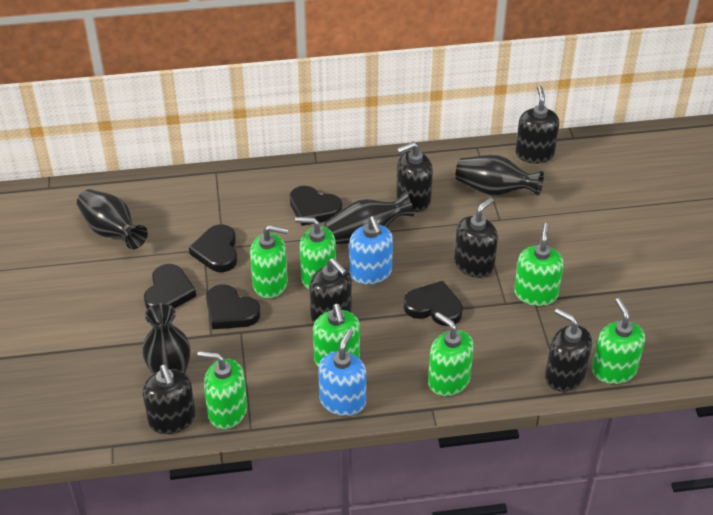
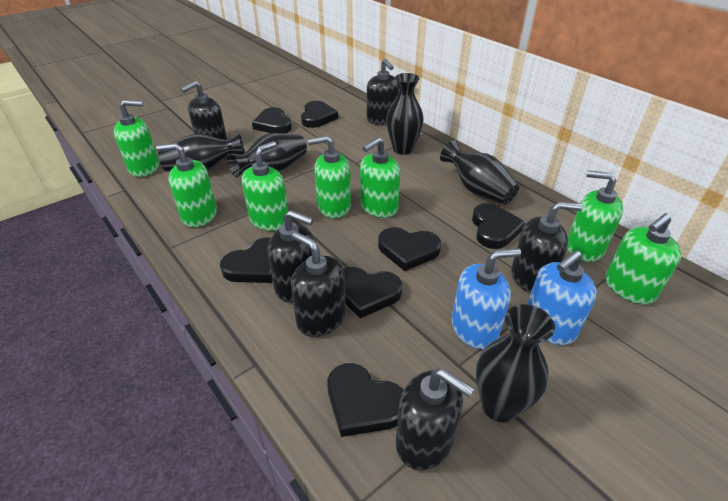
black heart: 5 -> 7
black vase: 4 -> 5

